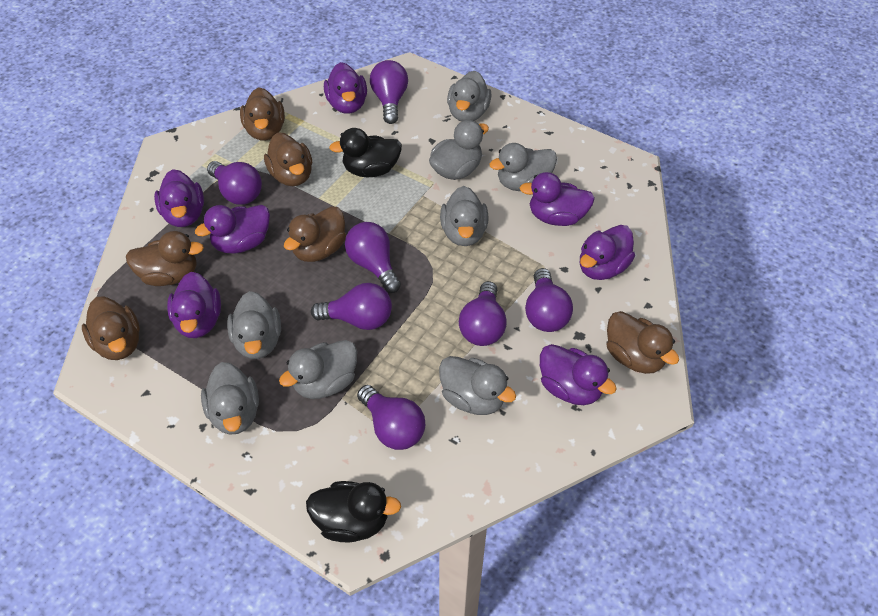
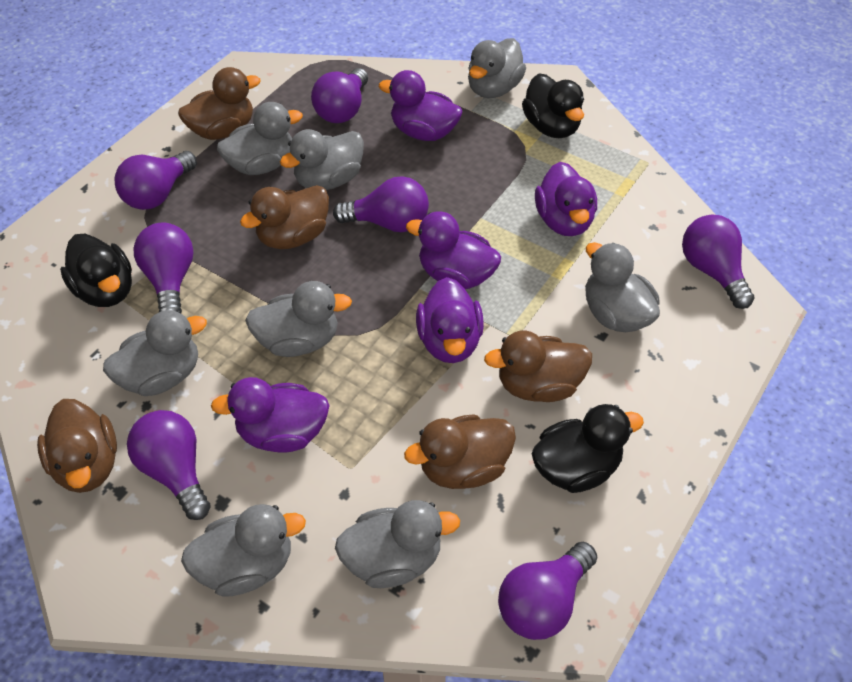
black duck: 2 -> 3
brown duck: 6 -> 5
purple duck: 7 -> 5

